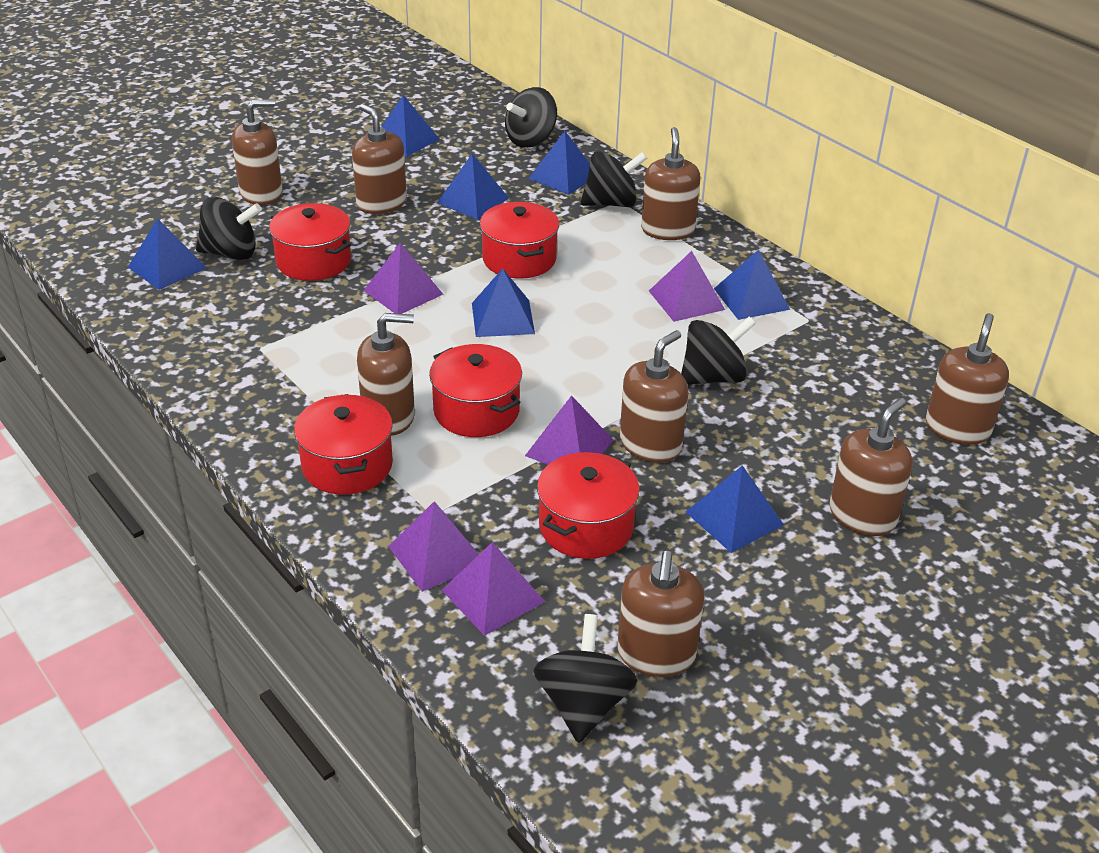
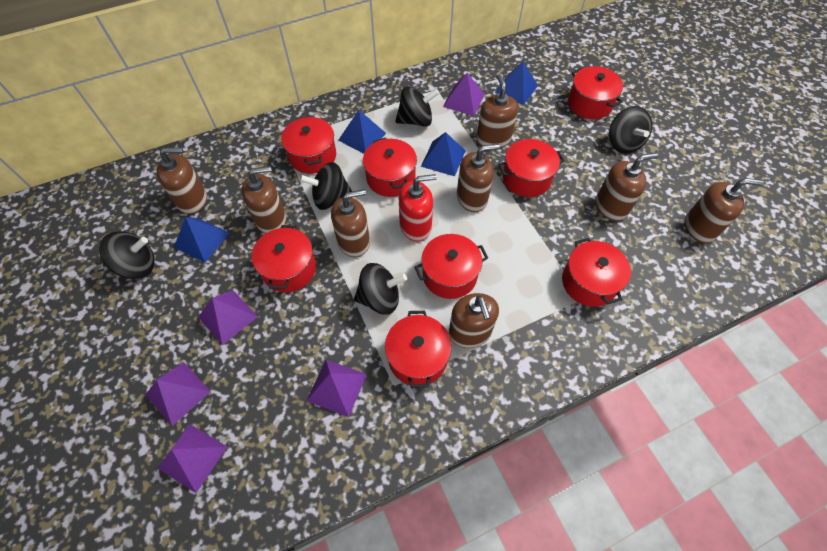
blue pyramid: 7 -> 4
red pot: 5 -> 8
red soap dispenser: 0 -> 1

